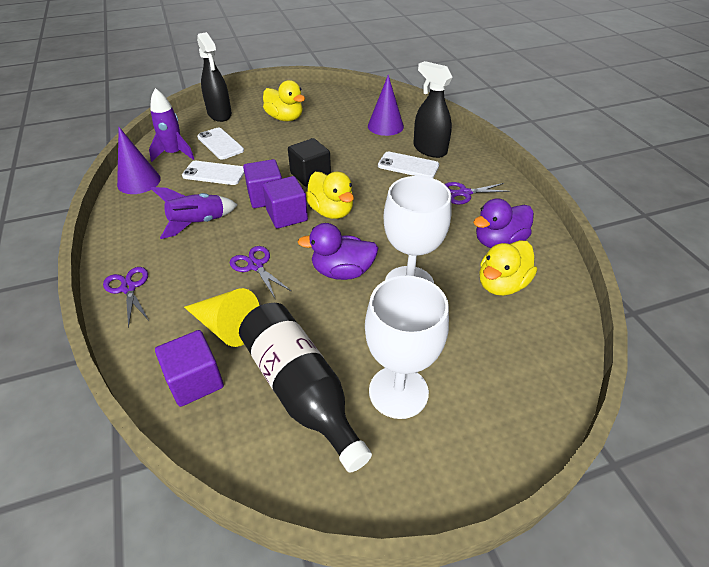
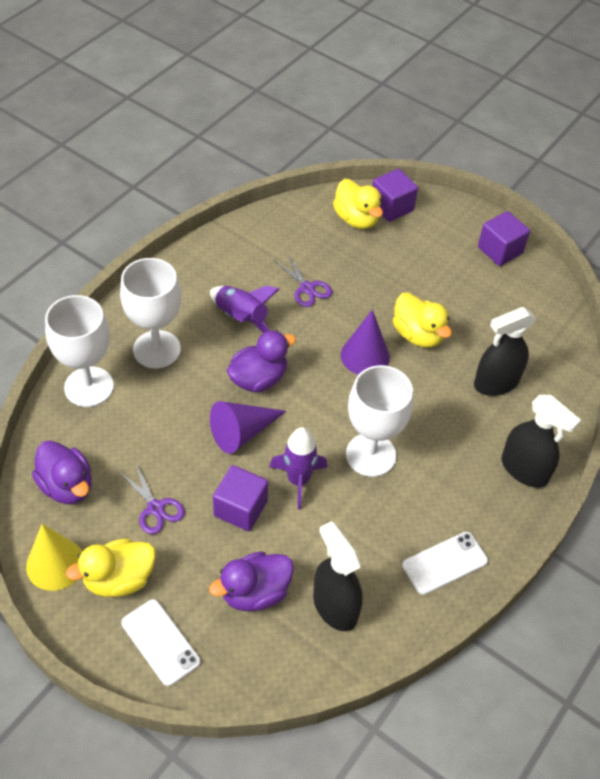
black bottle: 1 -> 0
black cube: 1 -> 0
black spray bottle: 2 -> 3
purple duck: 2 -> 3
purple scissors: 3 -> 2
white goblet: 2 -> 3
white phone: 3 -> 2

